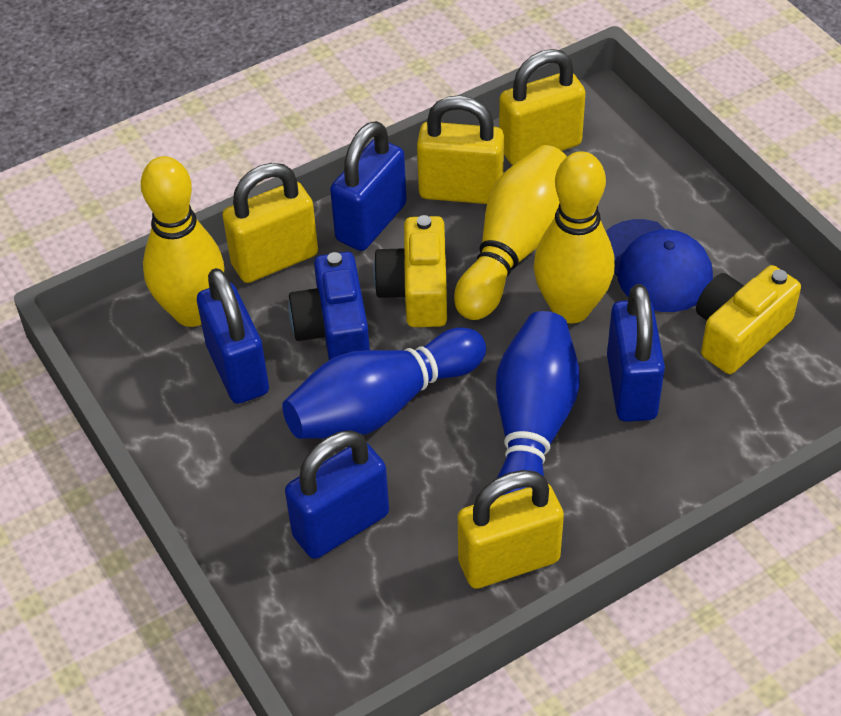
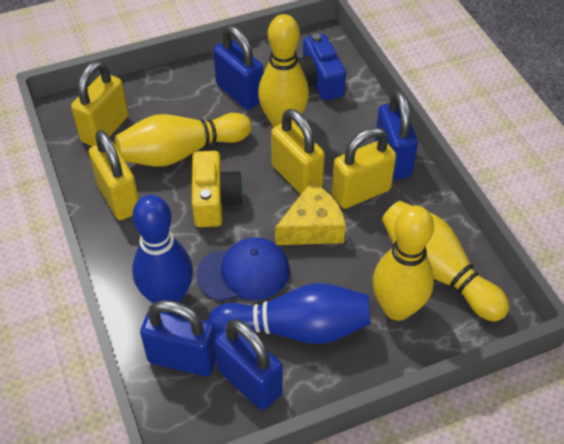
yellow bowling pin: 3 -> 4
yellow camera: 2 -> 1
yellow cheese: 0 -> 1

